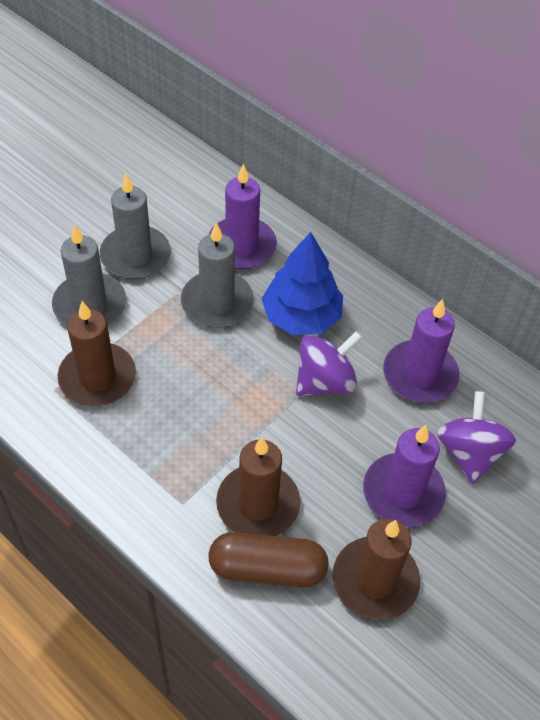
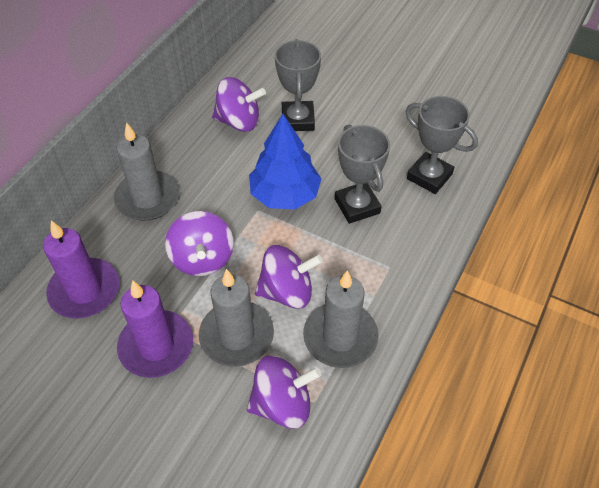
brown candle: 3 -> 0
brown capsule: 1 -> 0
grey trophy: 0 -> 3
purple candle: 3 -> 2
purple spinning top: 2 -> 4

